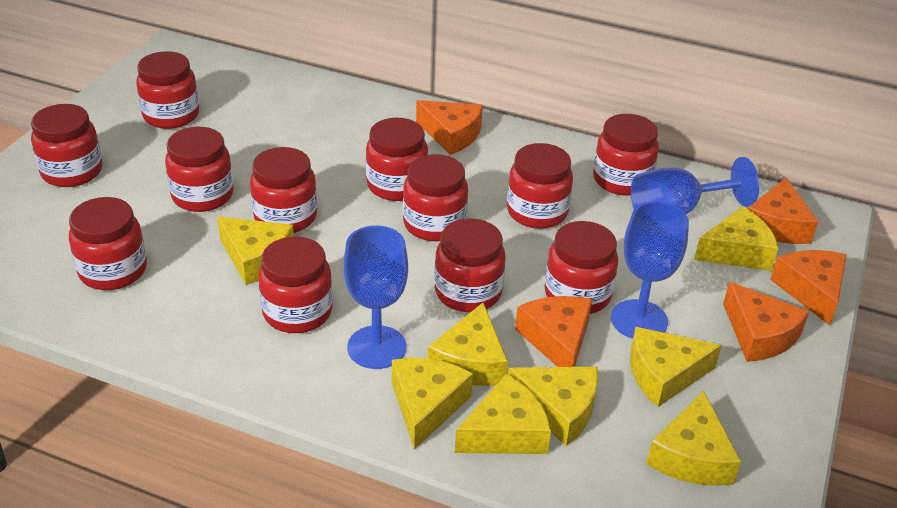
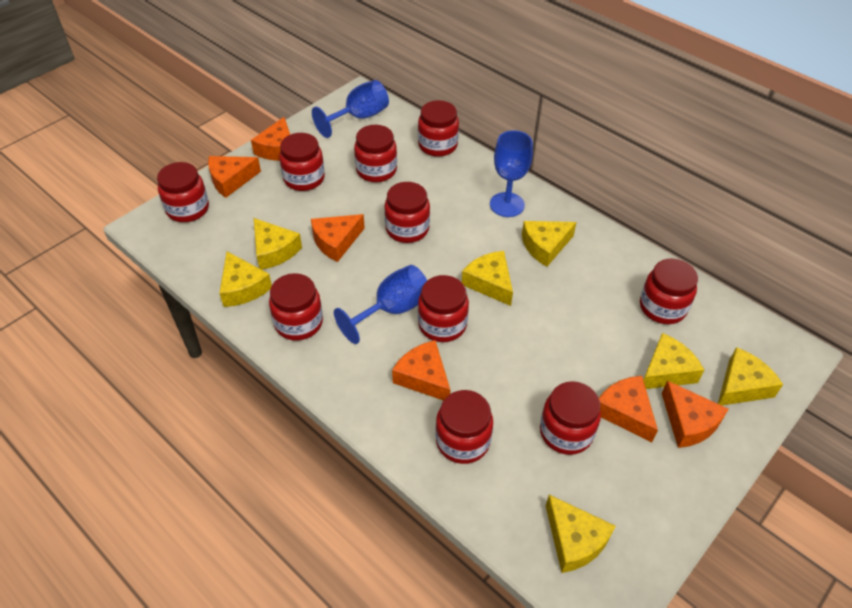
orange cheese: 5 -> 6
red jar: 12 -> 10
yellow cheese: 8 -> 7

